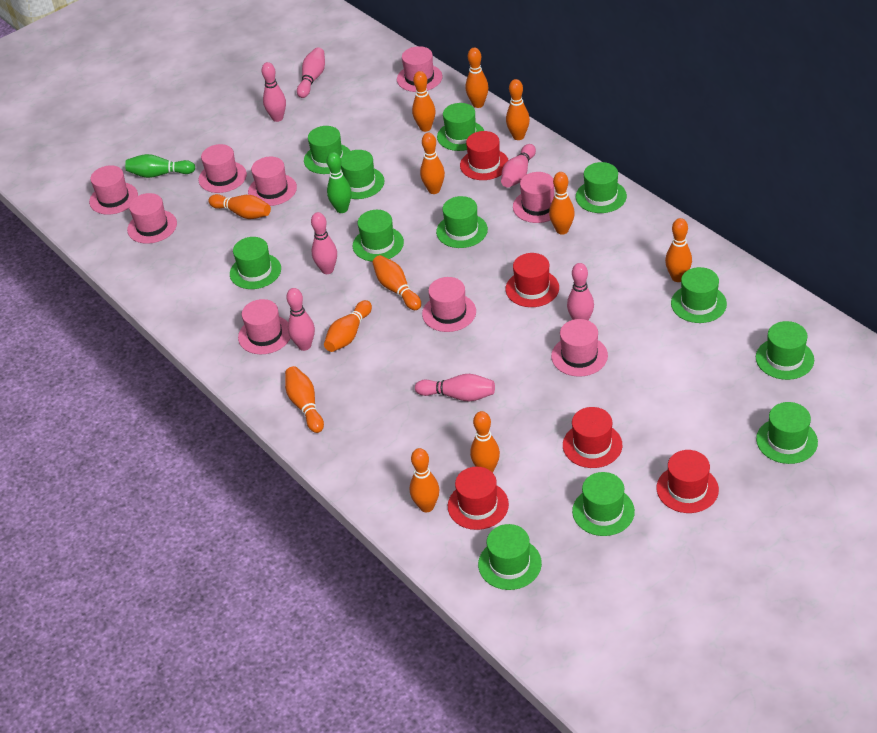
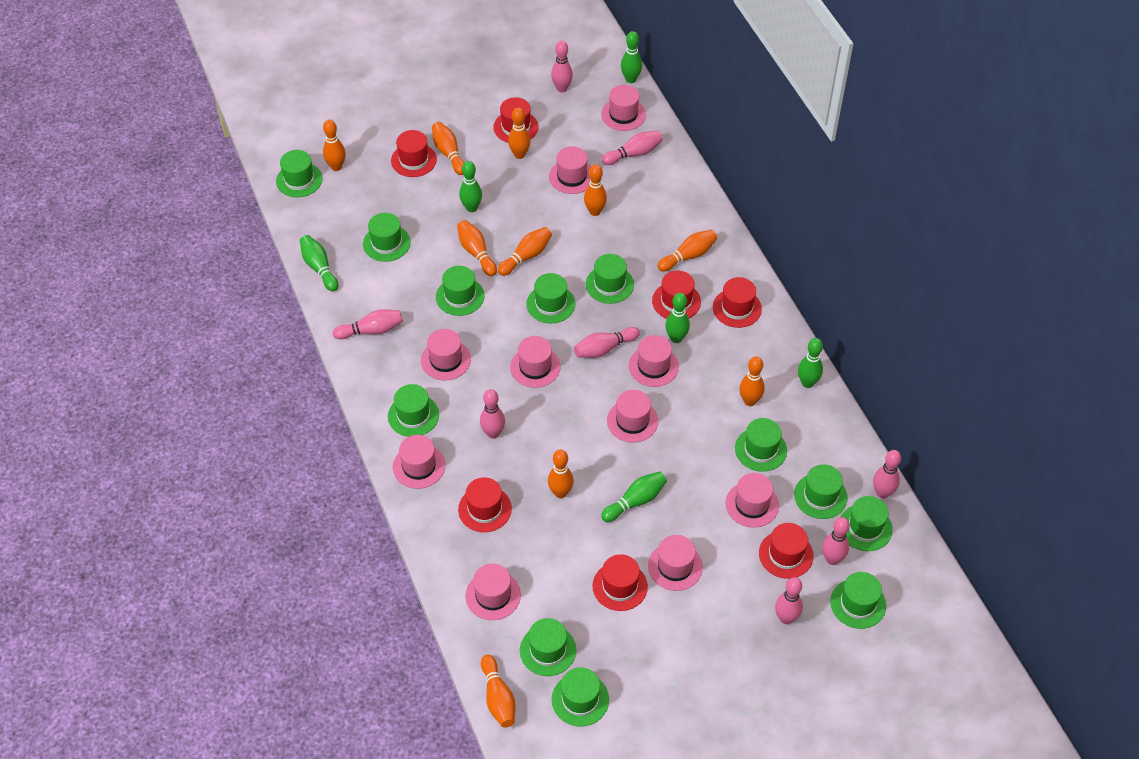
green bowling pin: 2 -> 6
orange bowling pin: 12 -> 10
pink bowling pin: 7 -> 8
pink hat: 9 -> 10
red hat: 5 -> 7

